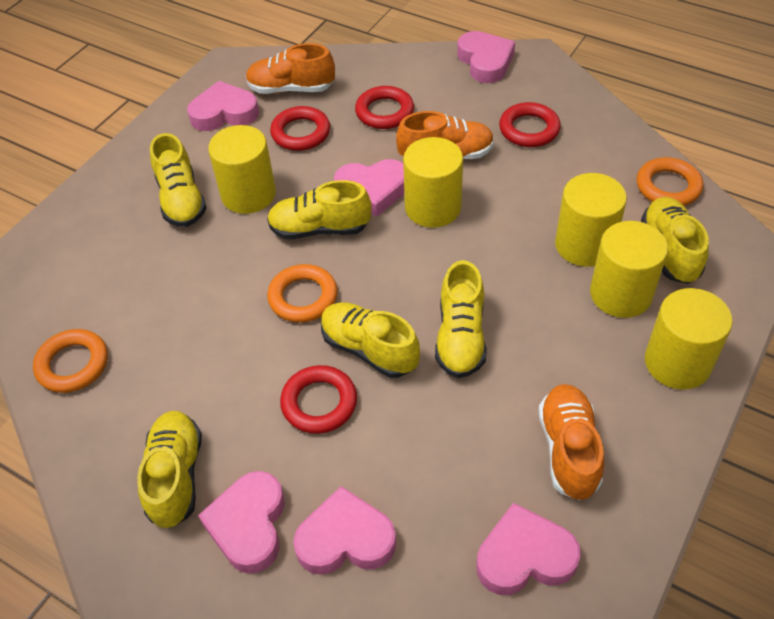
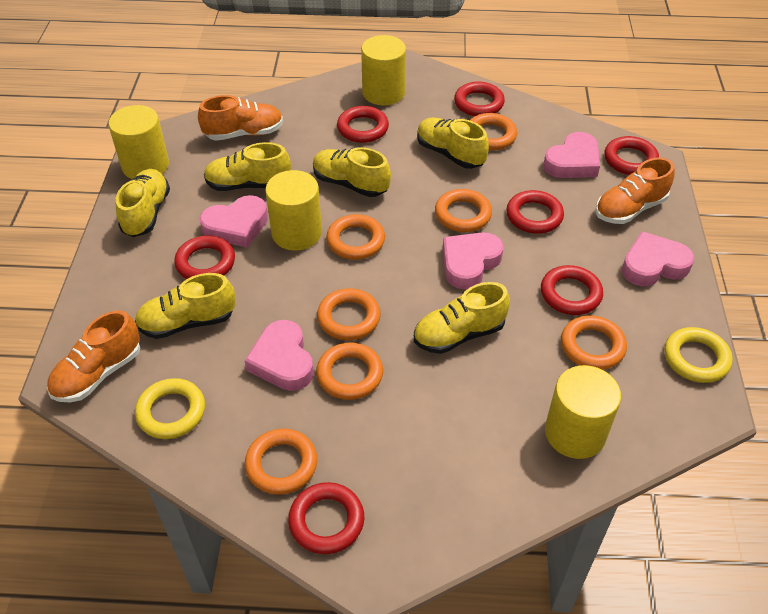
orange ring: 3 -> 7
pink heart: 6 -> 5
red ring: 4 -> 7
yellow cylinder: 5 -> 4
yellow ring: 0 -> 2

